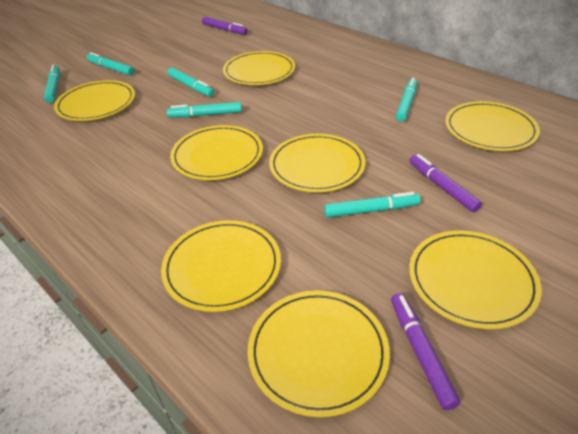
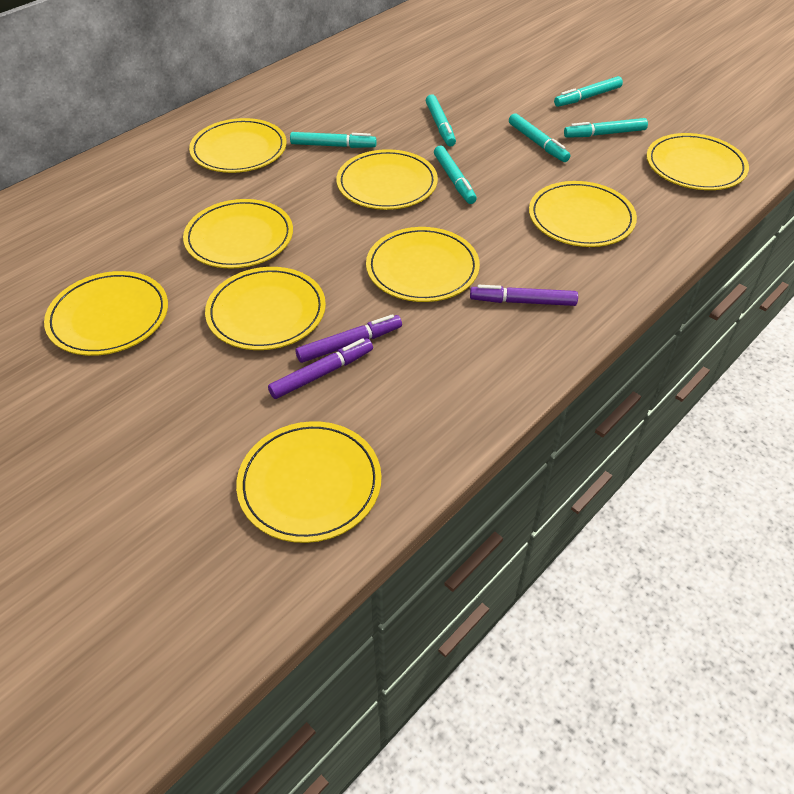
yellow plate: 8 -> 9

